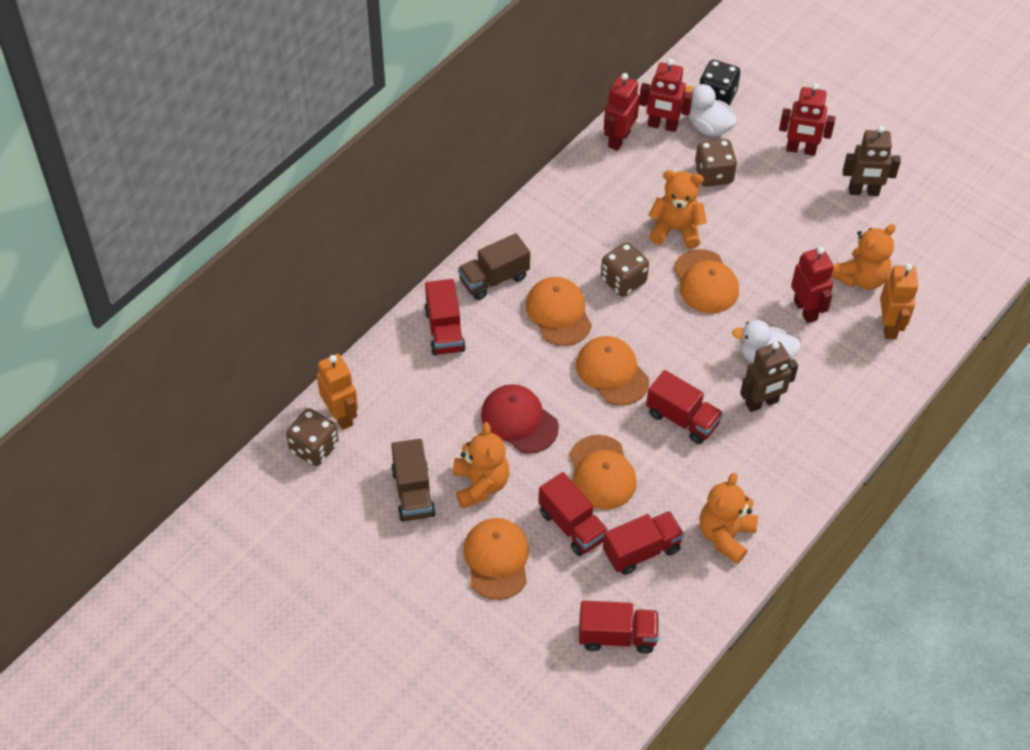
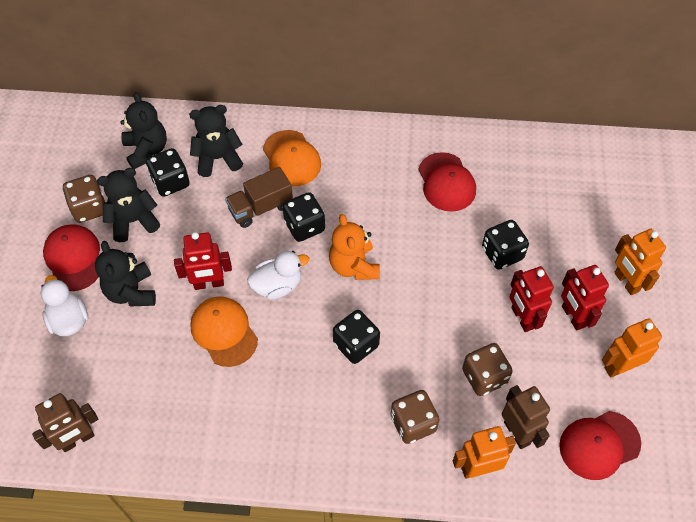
black dice: 1 -> 4
black teddy bear: 0 -> 4
brown truck: 2 -> 1
orange cap: 5 -> 2
orange robot: 2 -> 3
orange teddy bear: 4 -> 1
red cap: 1 -> 3
red robot: 4 -> 3
red truck: 5 -> 0

